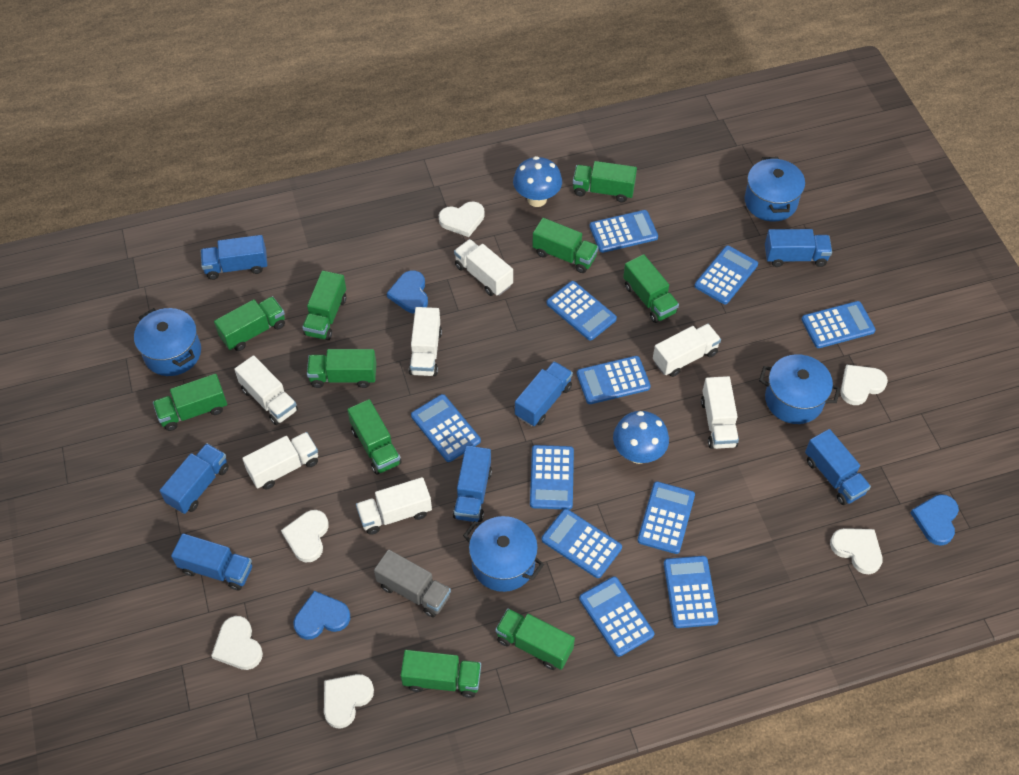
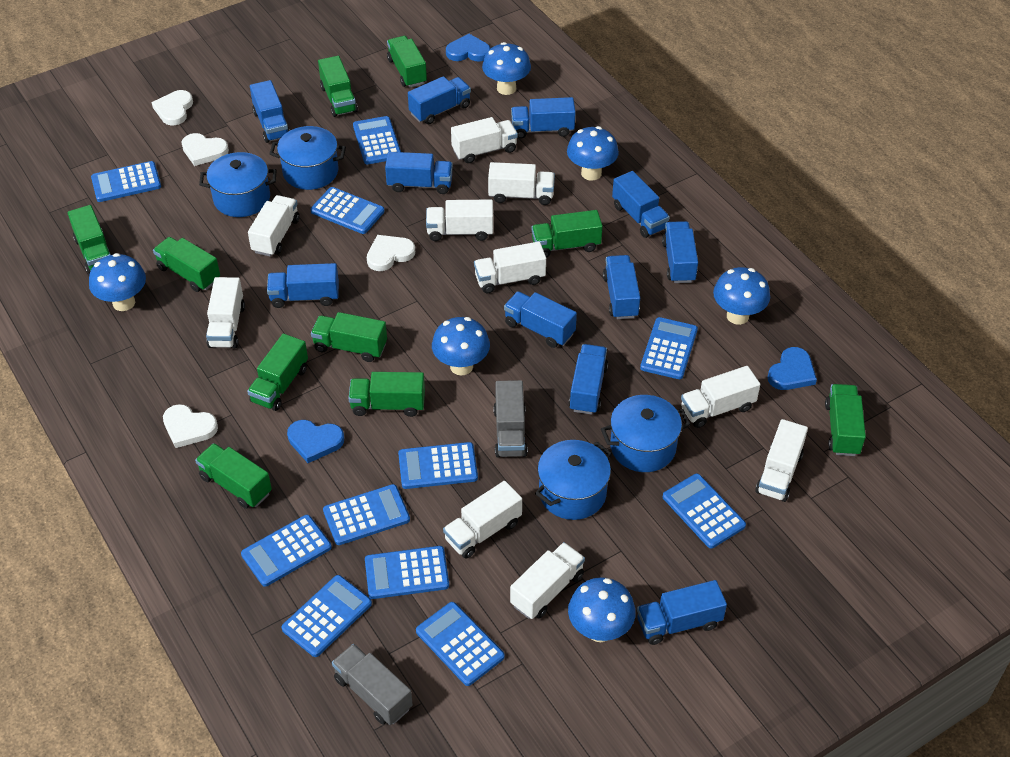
blue mushroom: 2 -> 6
blue truck: 7 -> 11
grey truck: 1 -> 2
white heart: 6 -> 4
white truck: 7 -> 10

